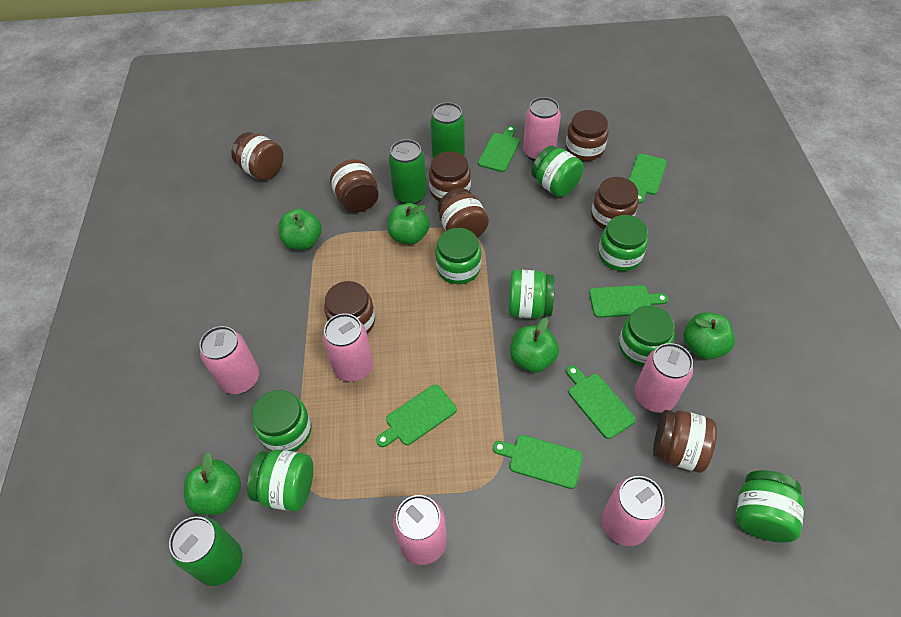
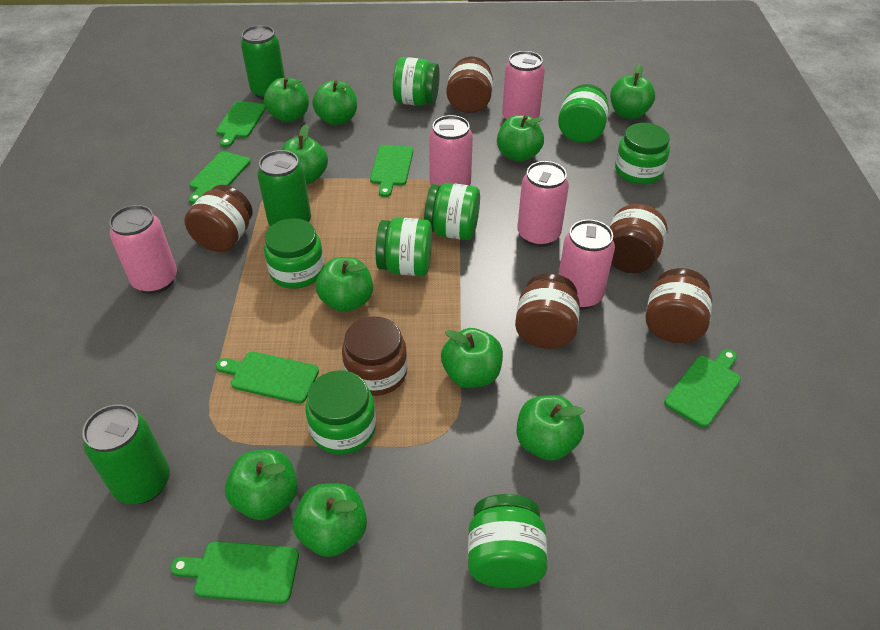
brown jar: 8 -> 6
green apple: 5 -> 10
pink can: 6 -> 5

